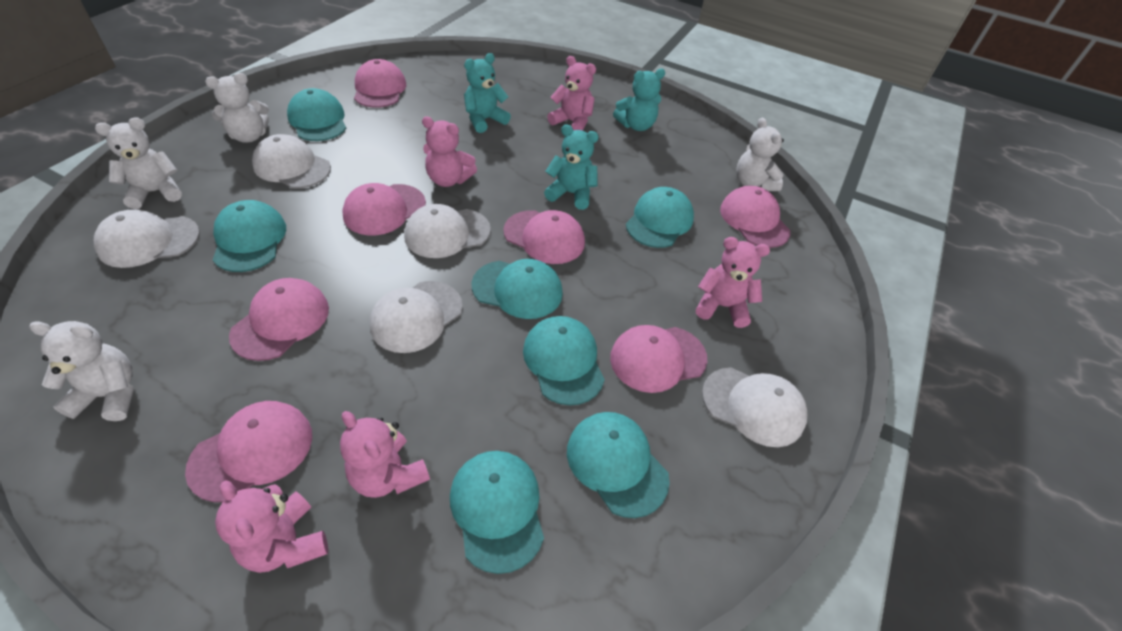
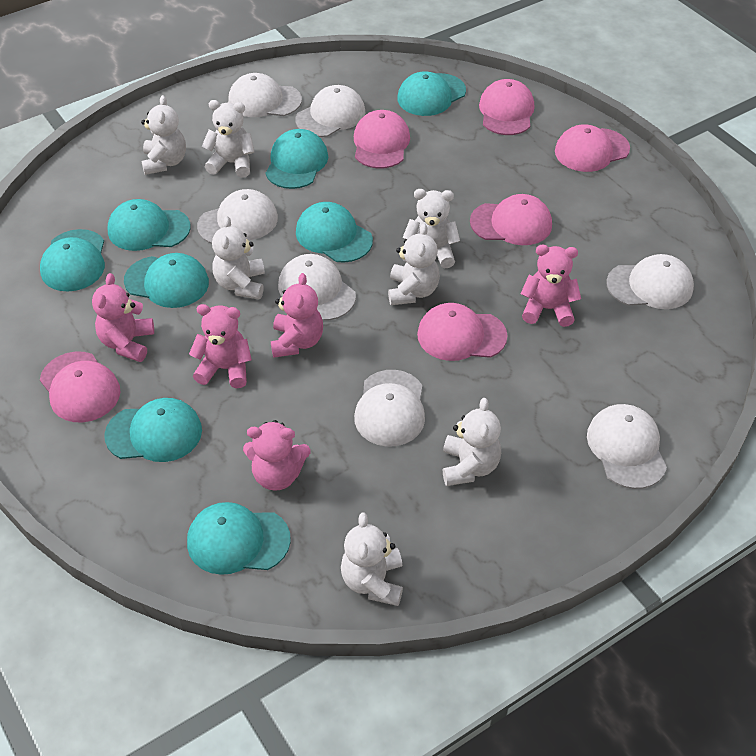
pink cap: 7 -> 6
turquoise cap: 7 -> 8
turquoise teddy bear: 3 -> 0
white cap: 5 -> 7
white teddy bear: 4 -> 7

